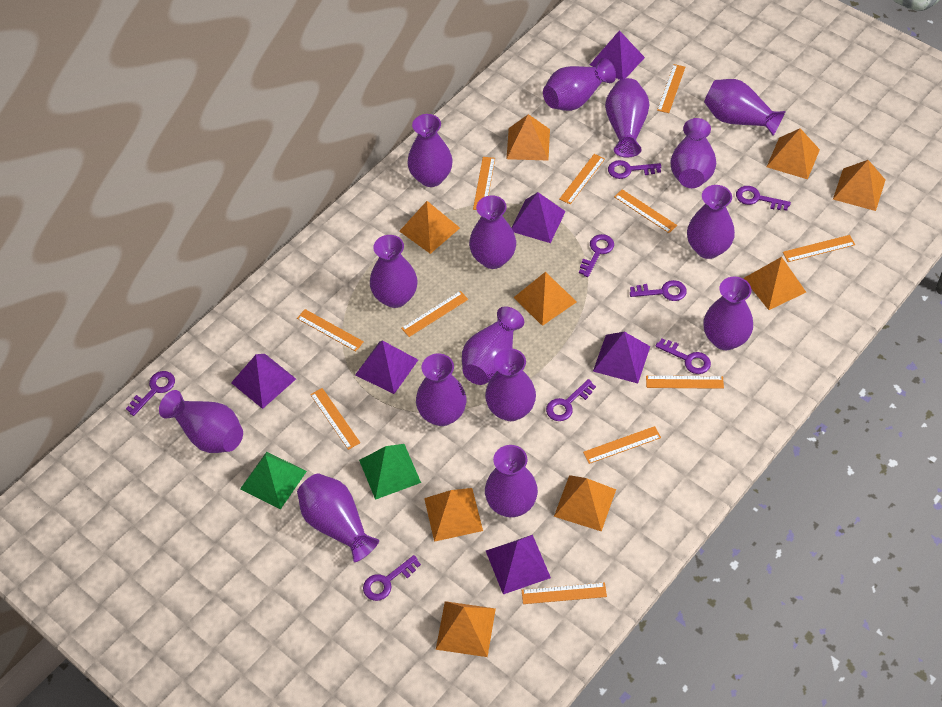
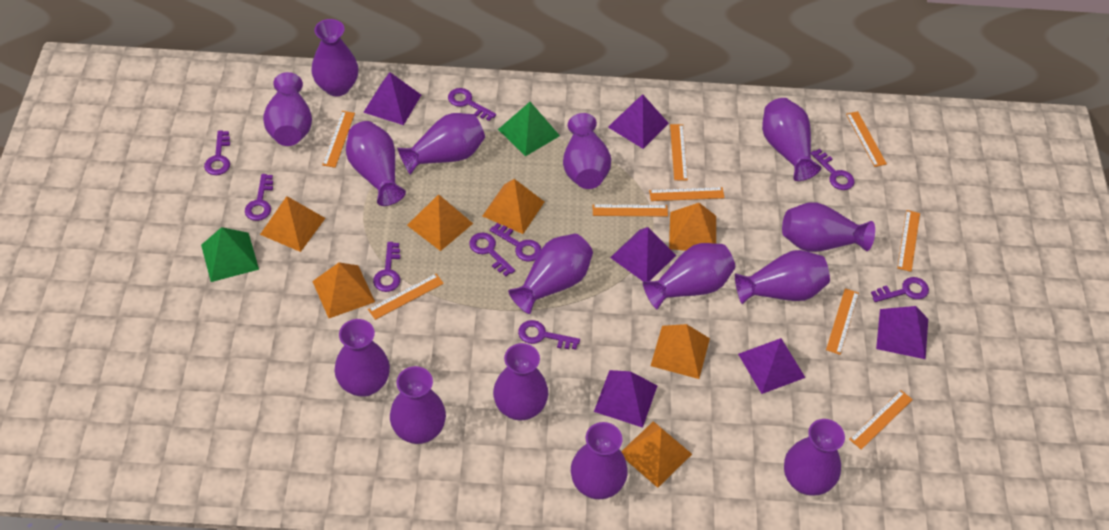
orange pyramid: 9 -> 7
orange ruler: 11 -> 9
purple key: 8 -> 9

